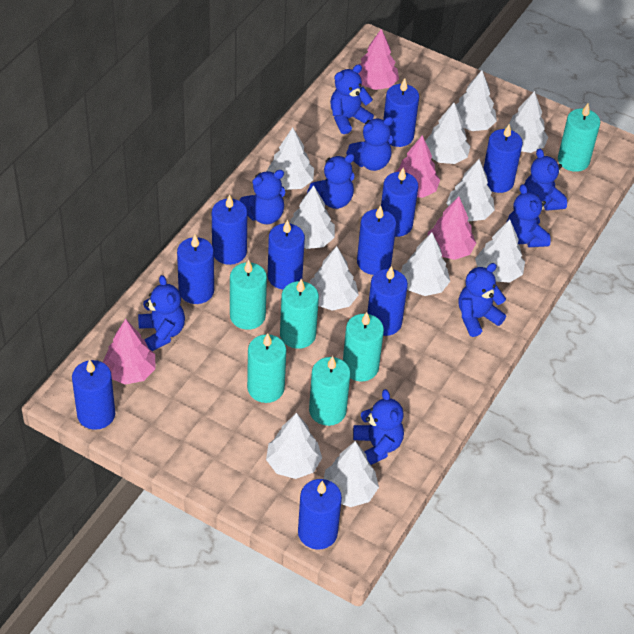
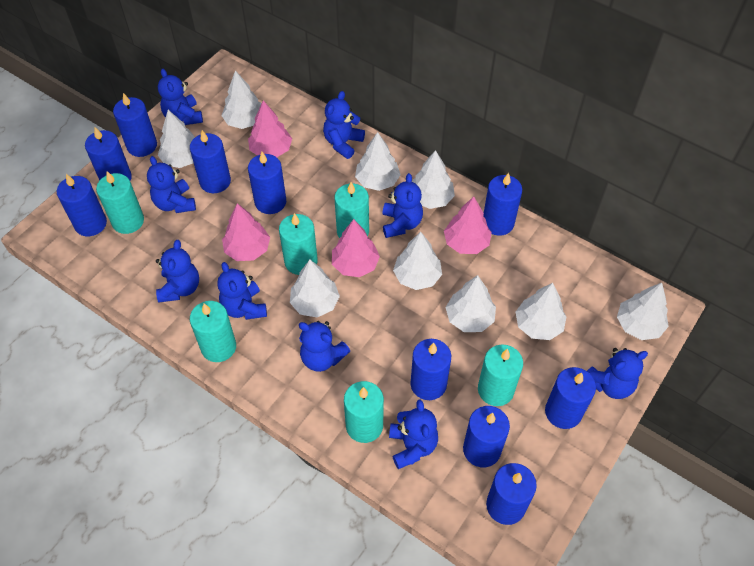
white tree: 11 -> 9

